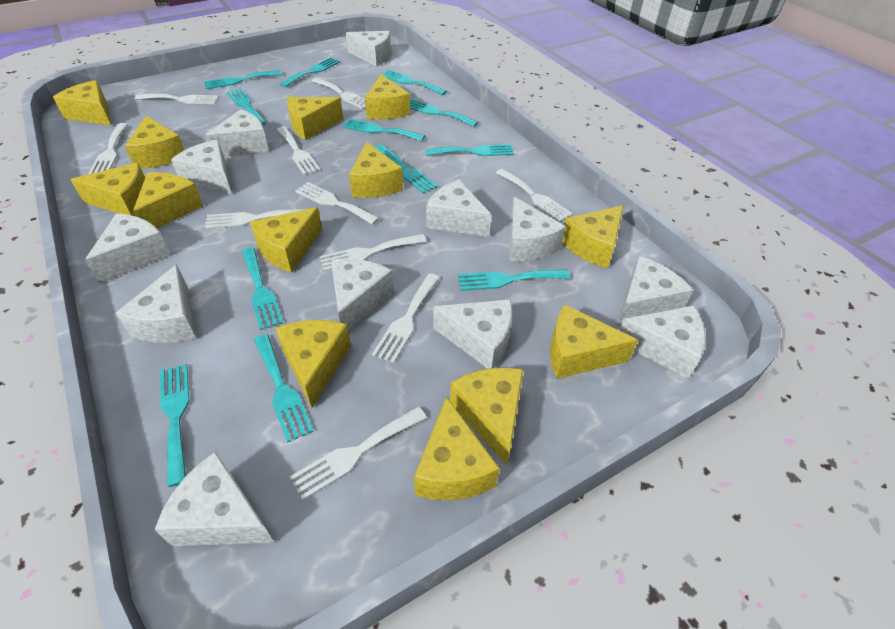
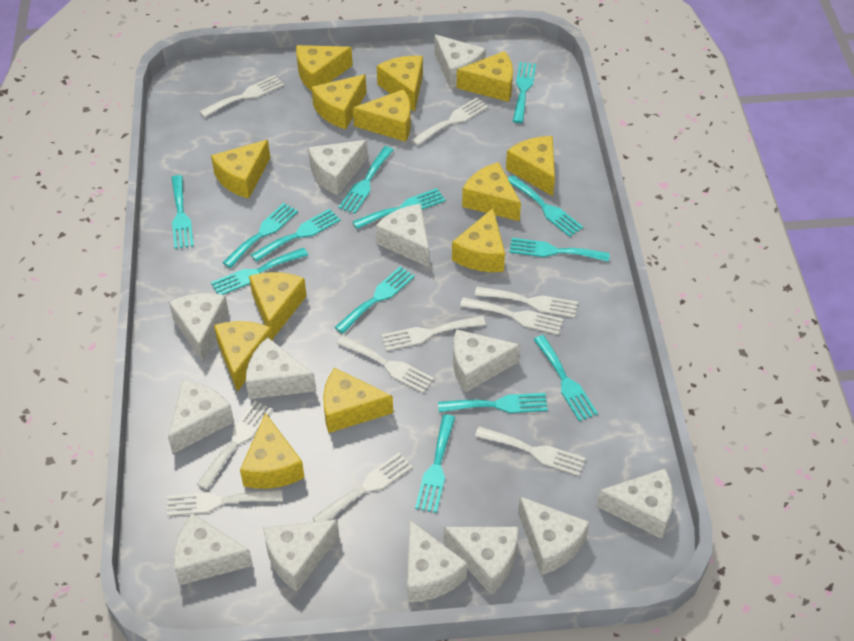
turquoise fork: 12 -> 13
white cheese: 12 -> 13

